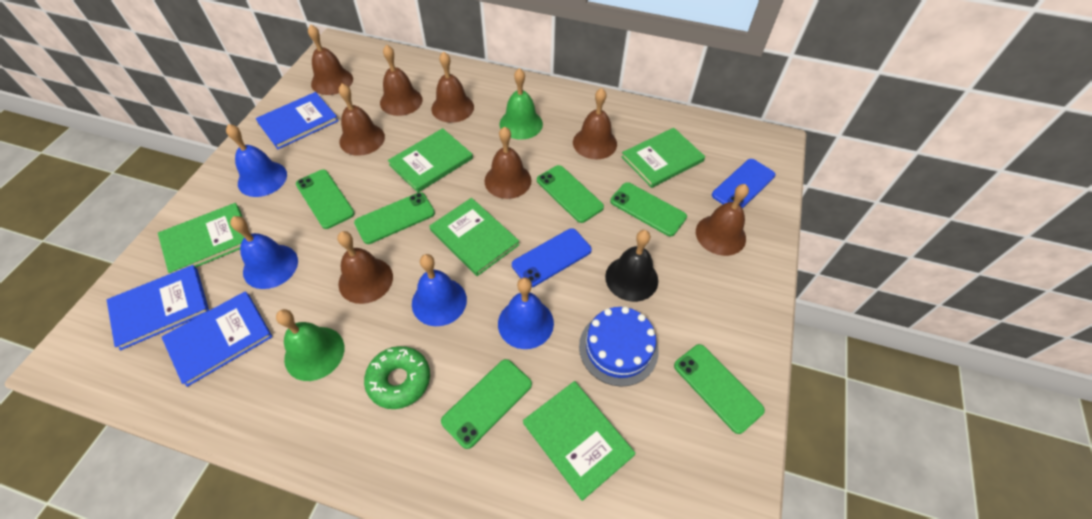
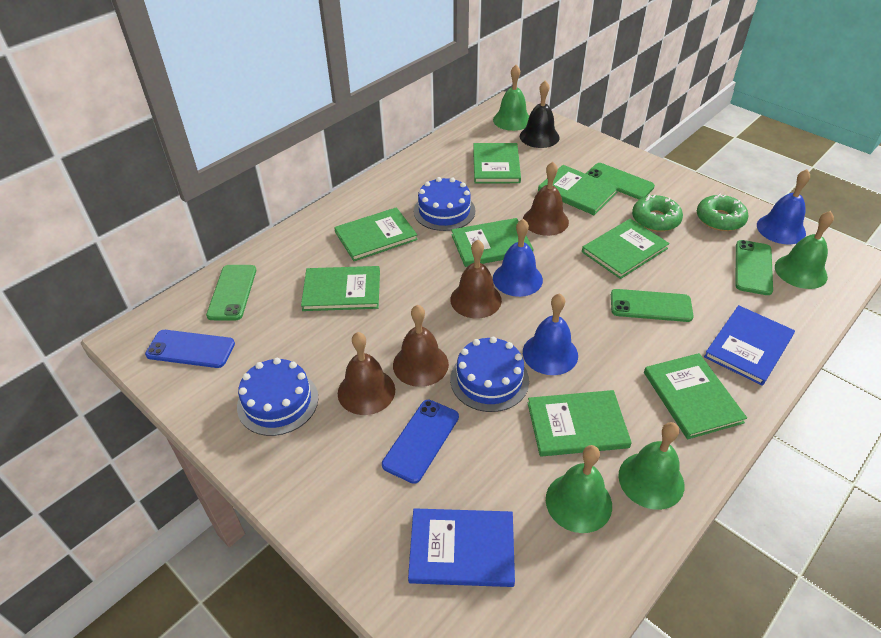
blue bell: 4 -> 3
blue book: 3 -> 2
blue cake: 1 -> 3
brown bell: 8 -> 4
green bell: 2 -> 4
green book: 5 -> 8
green donut: 1 -> 2
green phone: 6 -> 4

